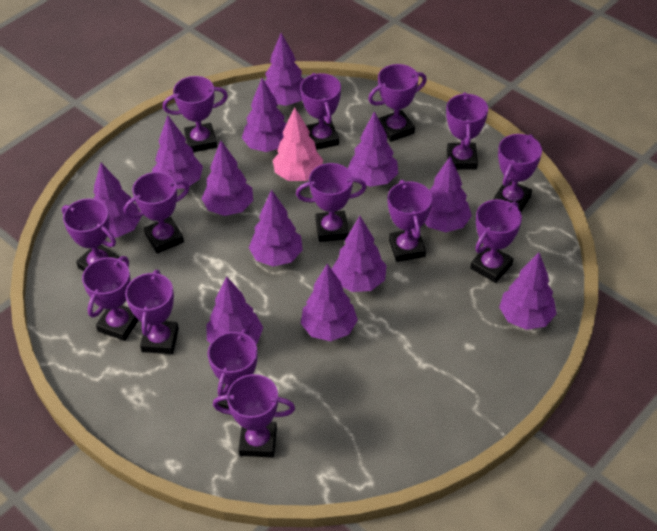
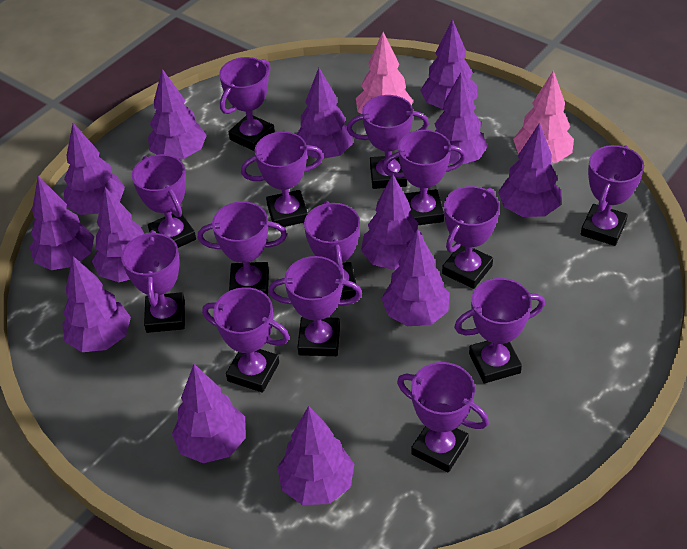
pink tree: 1 -> 2
purple tree: 12 -> 13

